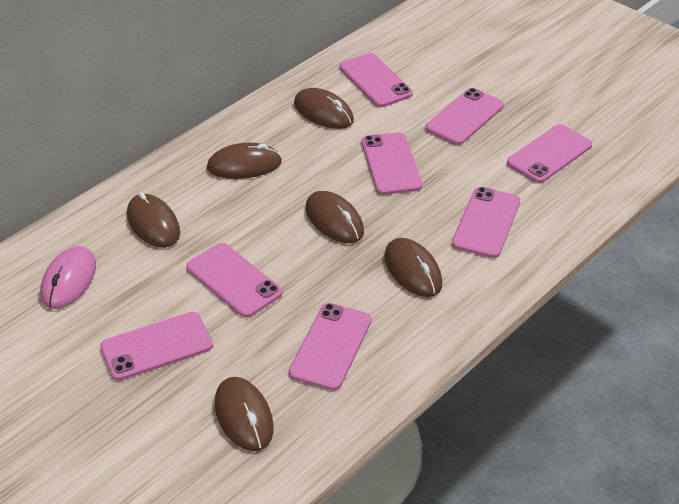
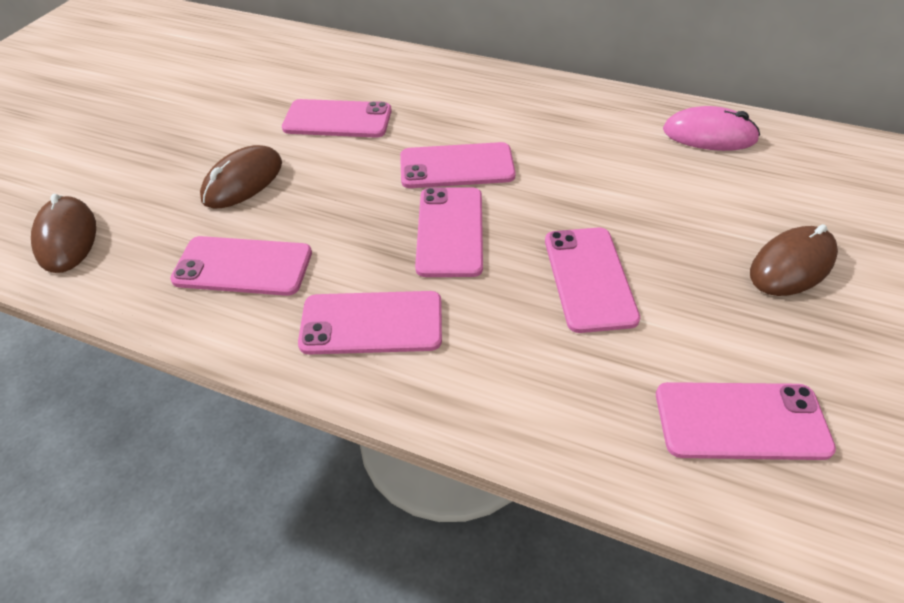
brown mouse: 6 -> 3
pink phone: 8 -> 7

